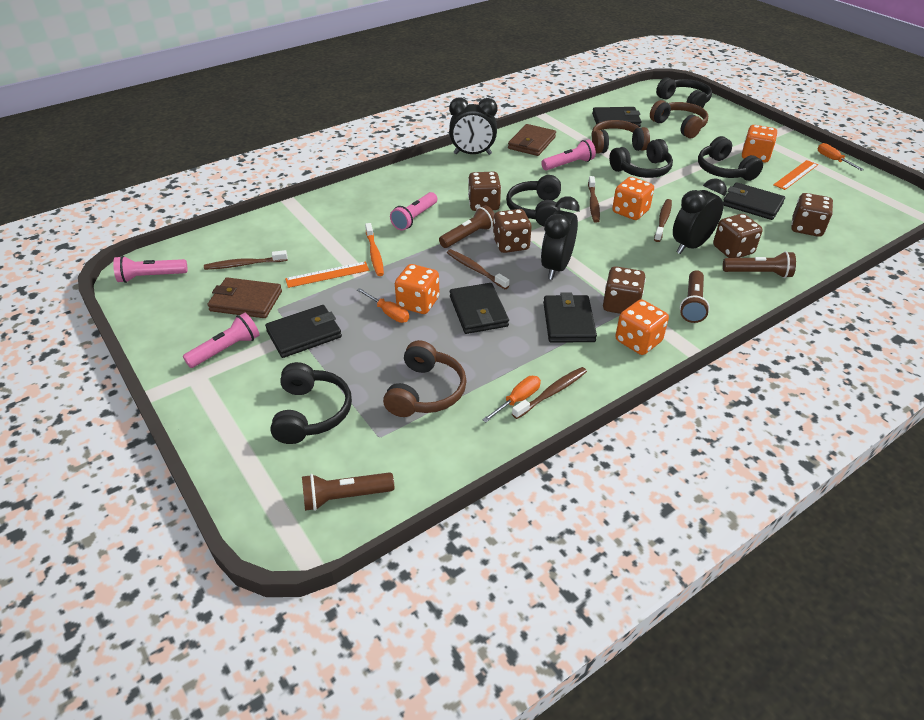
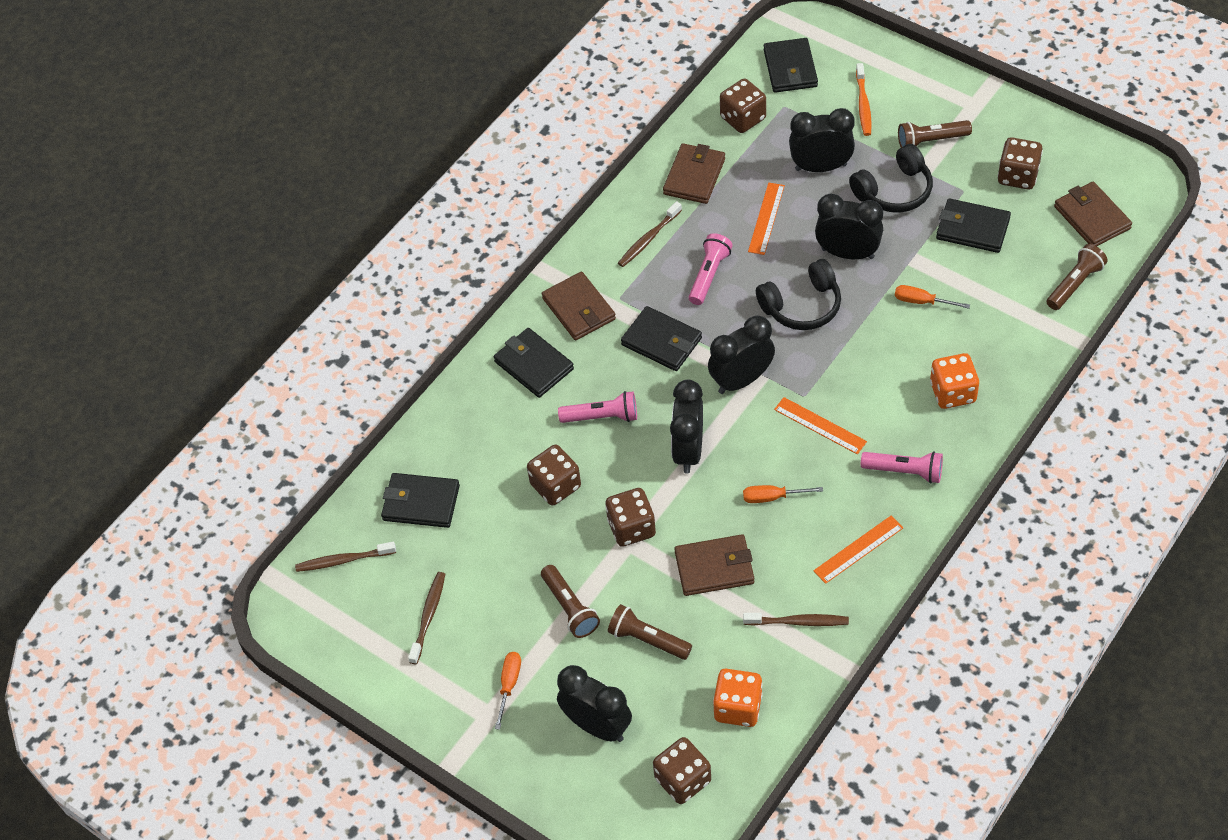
black clock: 3 -> 5
black headphones: 5 -> 2
brown headphones: 3 -> 0
brown toothbrush: 5 -> 4
brown wallet: 2 -> 4
orange dice: 4 -> 2
orange ruler: 2 -> 3
pink flashlight: 4 -> 3

